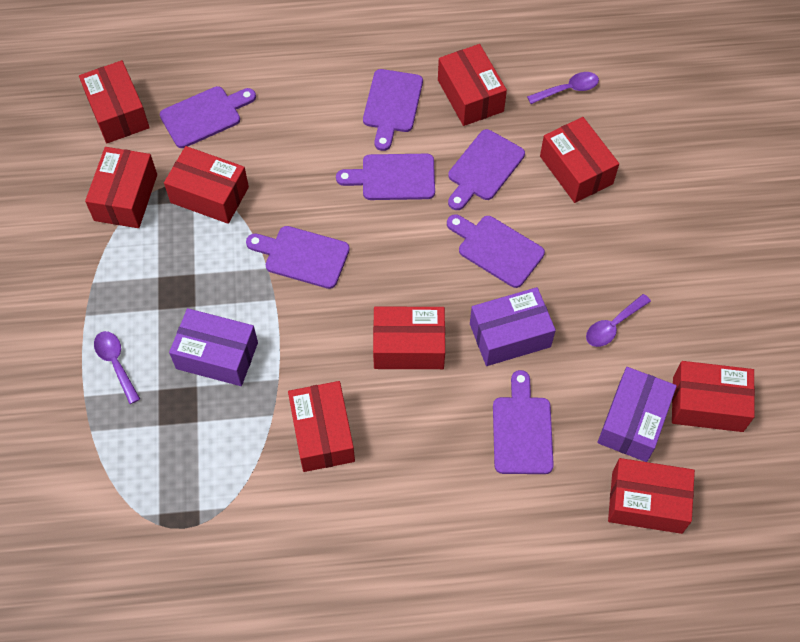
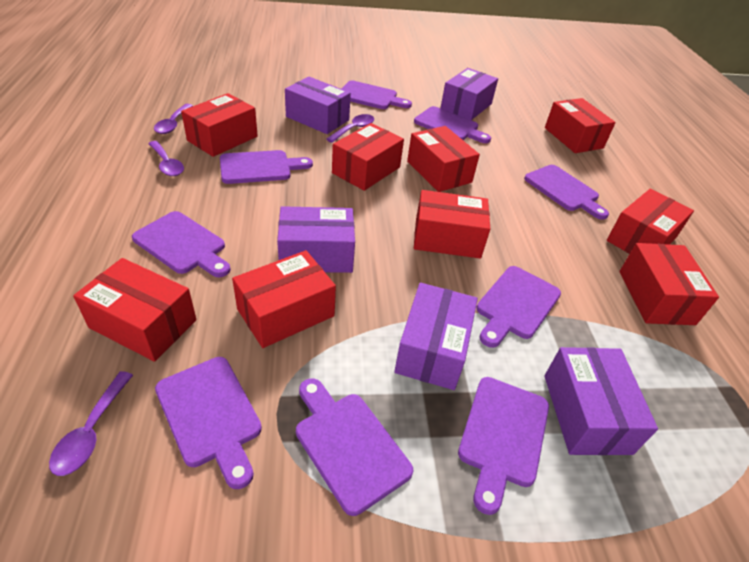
purple box: 3 -> 5
purple cutting board: 7 -> 9
purple spoon: 3 -> 4

